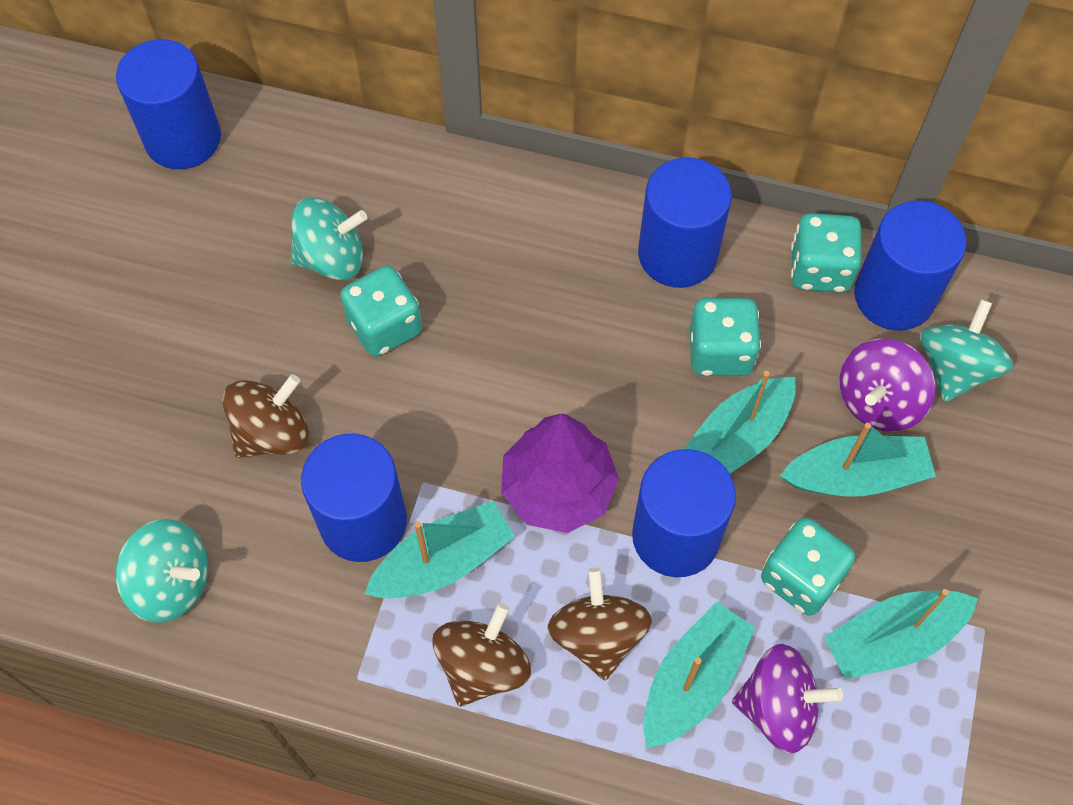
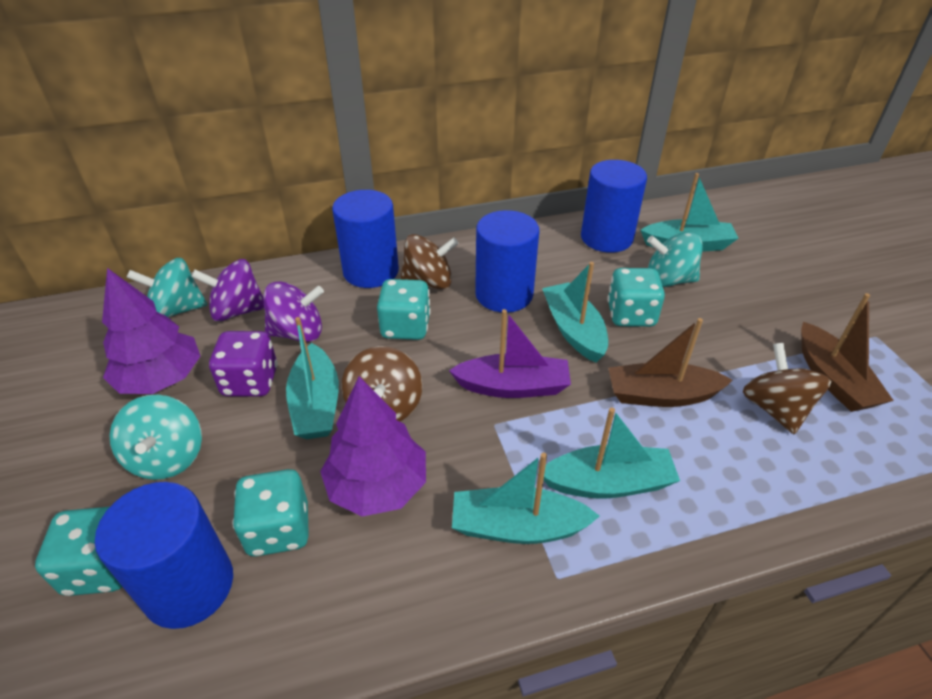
blue cylinder: 5 -> 4
brown boat: 0 -> 2
purple boat: 0 -> 1
purple dice: 0 -> 1
purple tree: 1 -> 2

